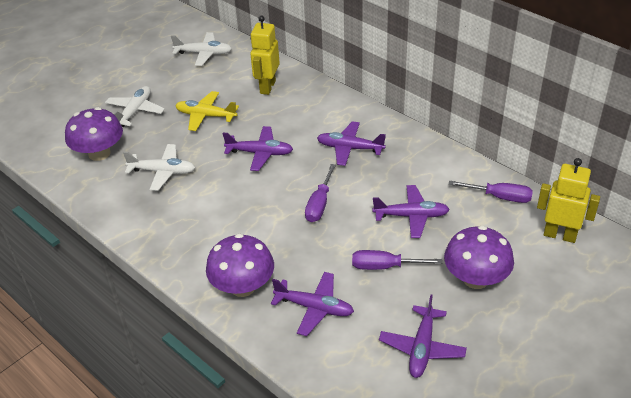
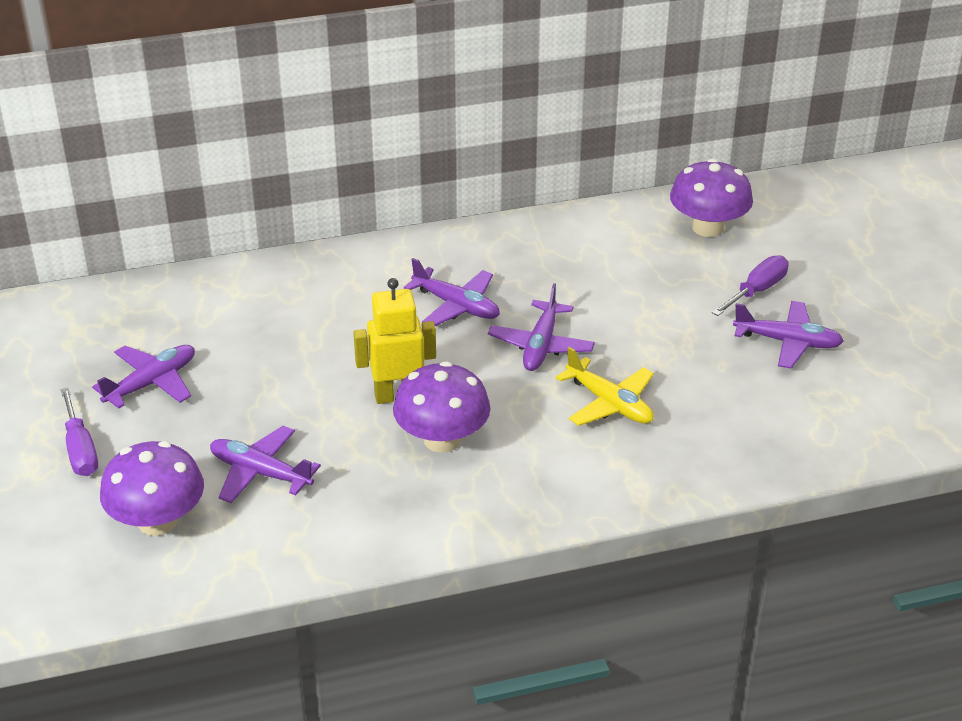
purple screwdriver: 3 -> 2
white plane: 3 -> 0
yellow robot: 2 -> 1

